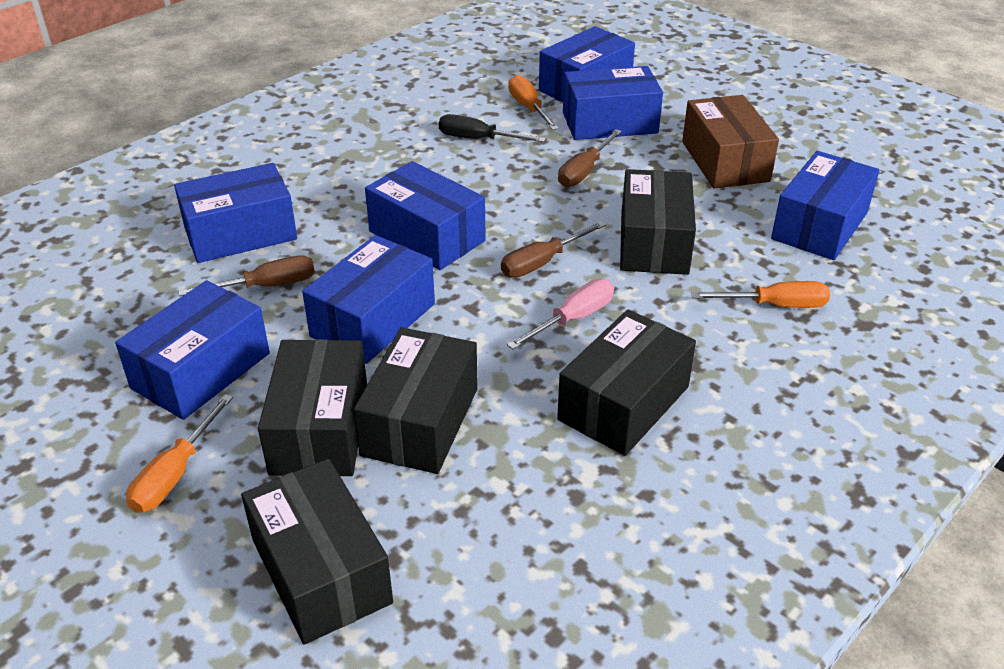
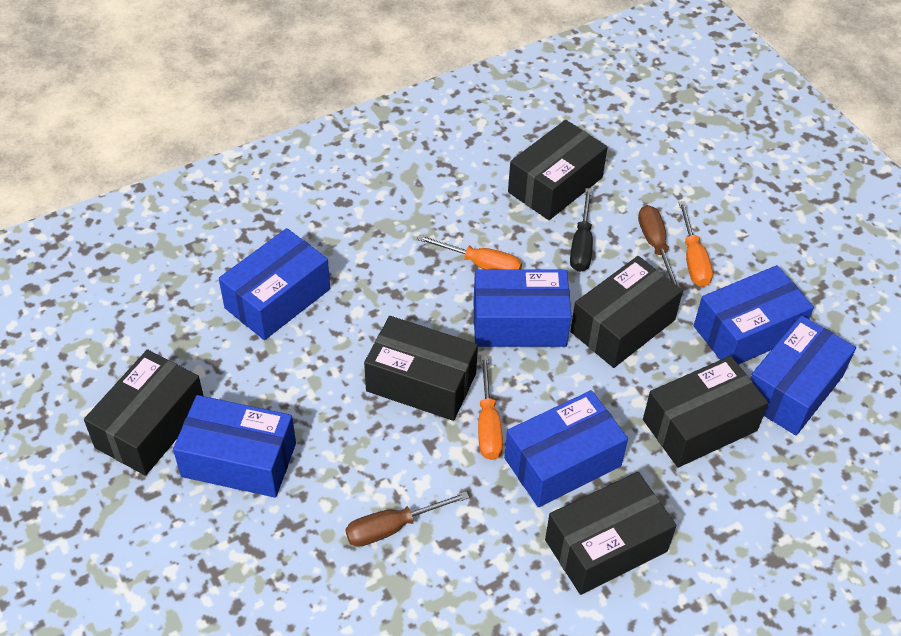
black box: 5 -> 6
blue box: 7 -> 6
brown box: 1 -> 0
brown screwdriver: 3 -> 2
pink screwdriver: 1 -> 0

